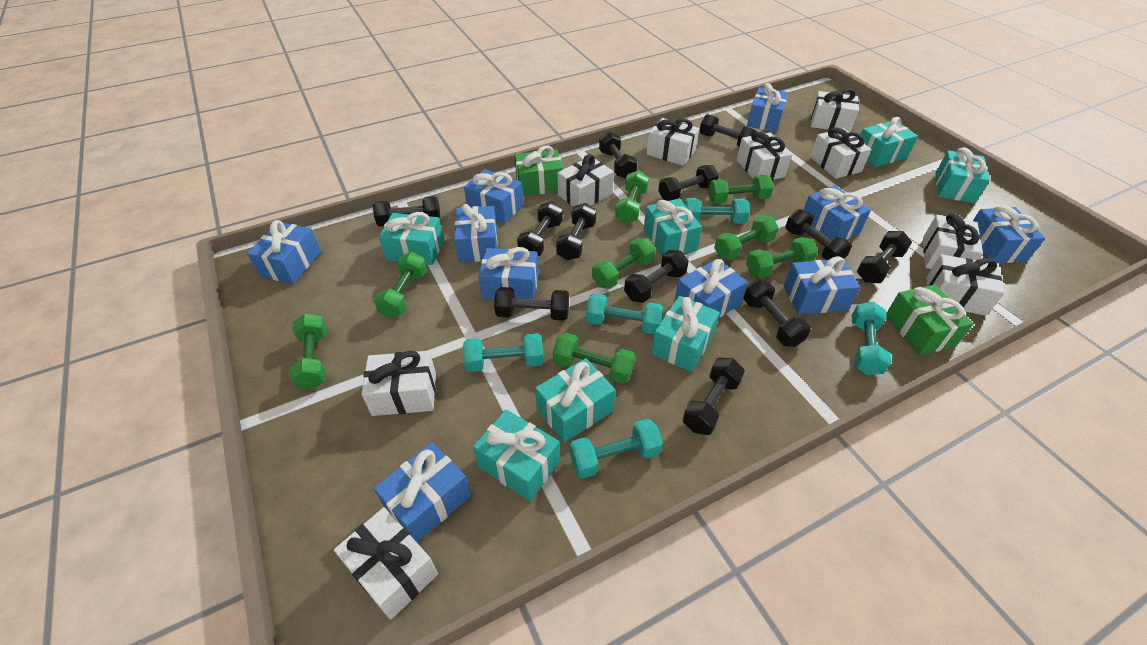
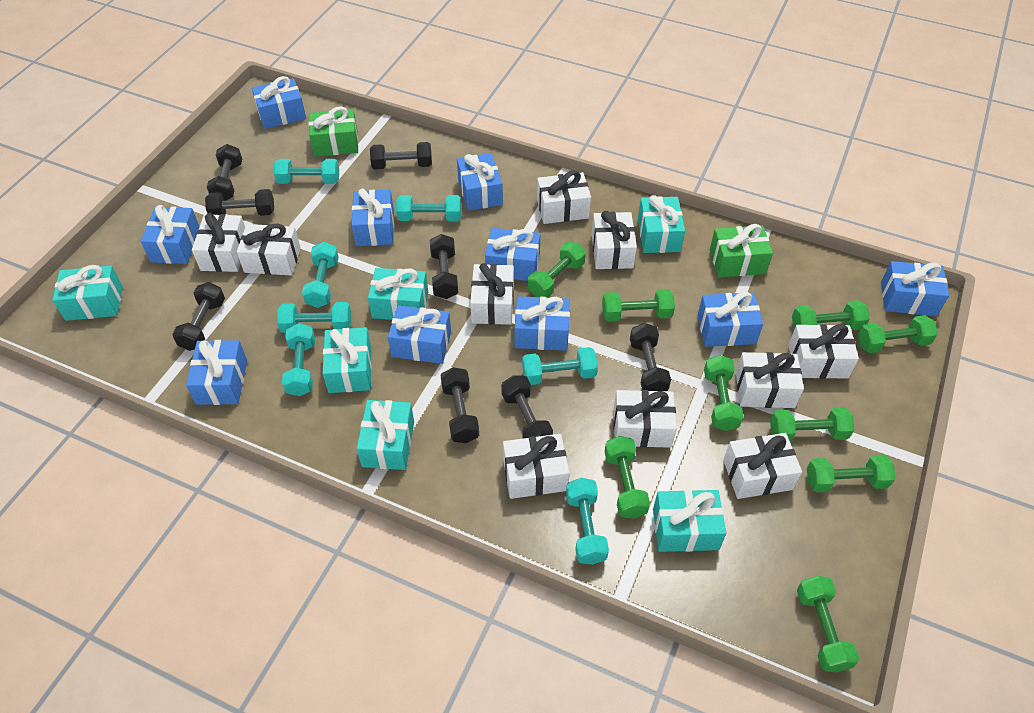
black dumbbell: 12 -> 8
green dumbbell: 8 -> 9
turquoise dumbbell: 5 -> 7
turquoise gift: 7 -> 6
white gift: 9 -> 10

